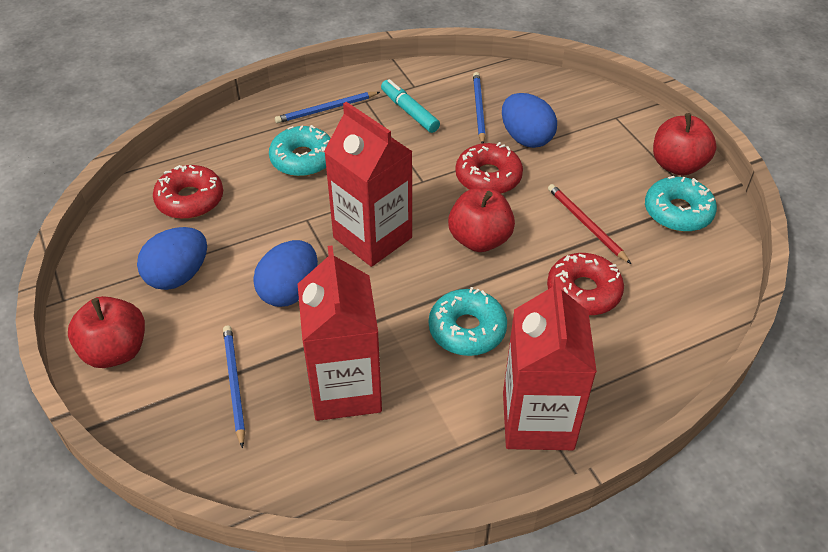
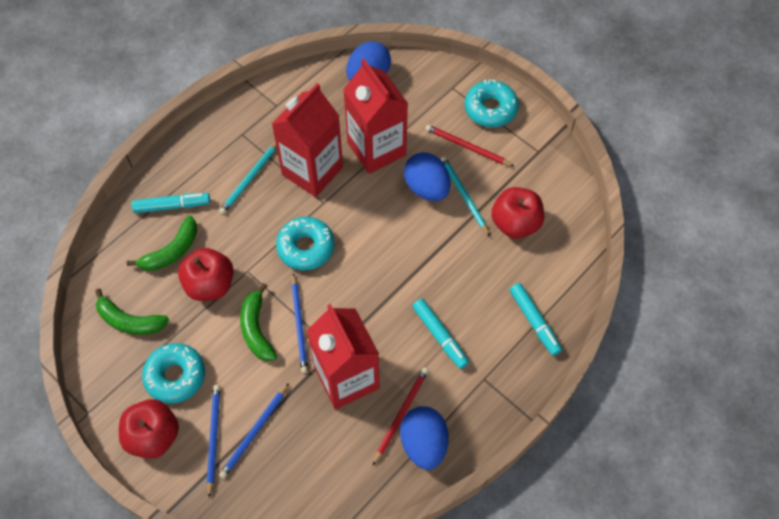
green banana: 0 -> 3
red donut: 3 -> 0
red pencil: 1 -> 2
turquoise marker: 1 -> 3
turquoise pencil: 0 -> 2

